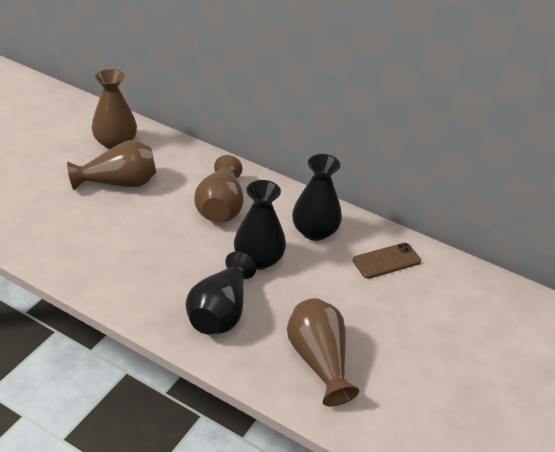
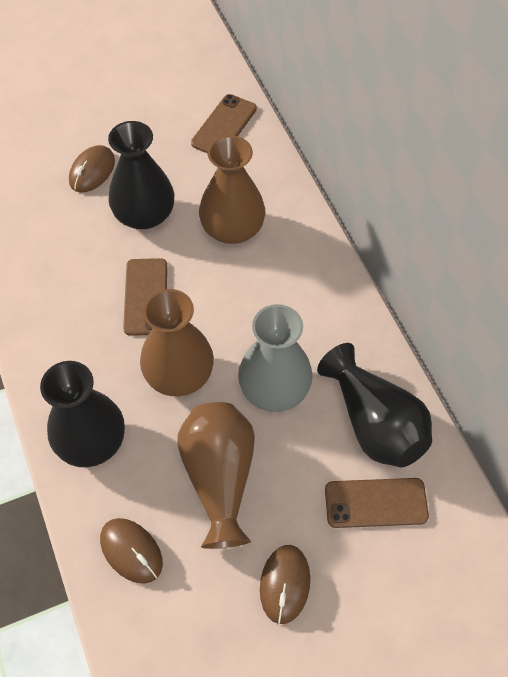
brown mouse: 0 -> 3
brown phone: 1 -> 3
brown vase: 4 -> 3
grey vase: 0 -> 1

